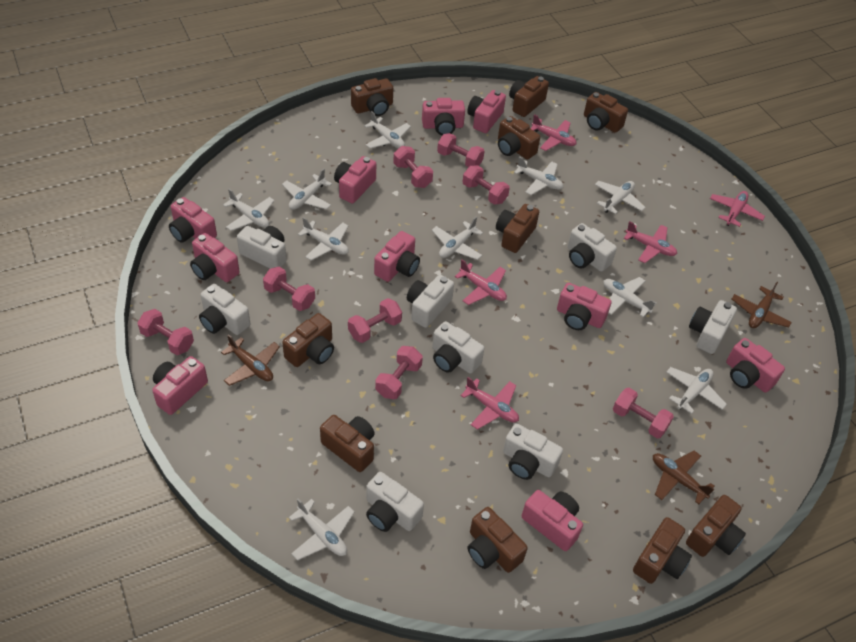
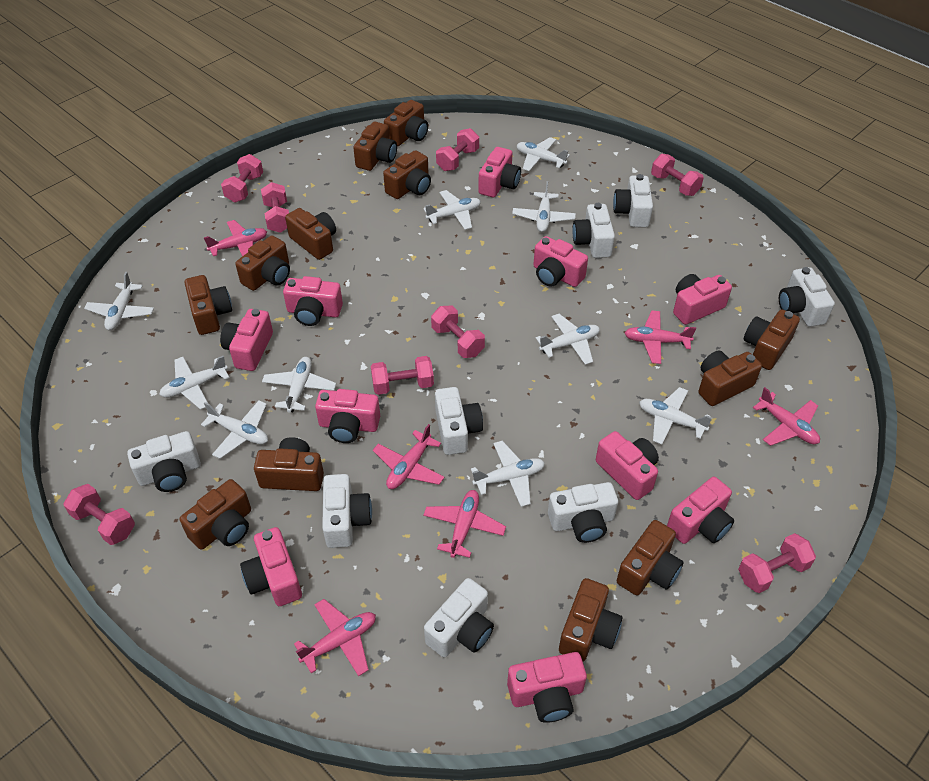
brown camera: 10 -> 12
brown plane: 3 -> 0
pink plane: 5 -> 6

